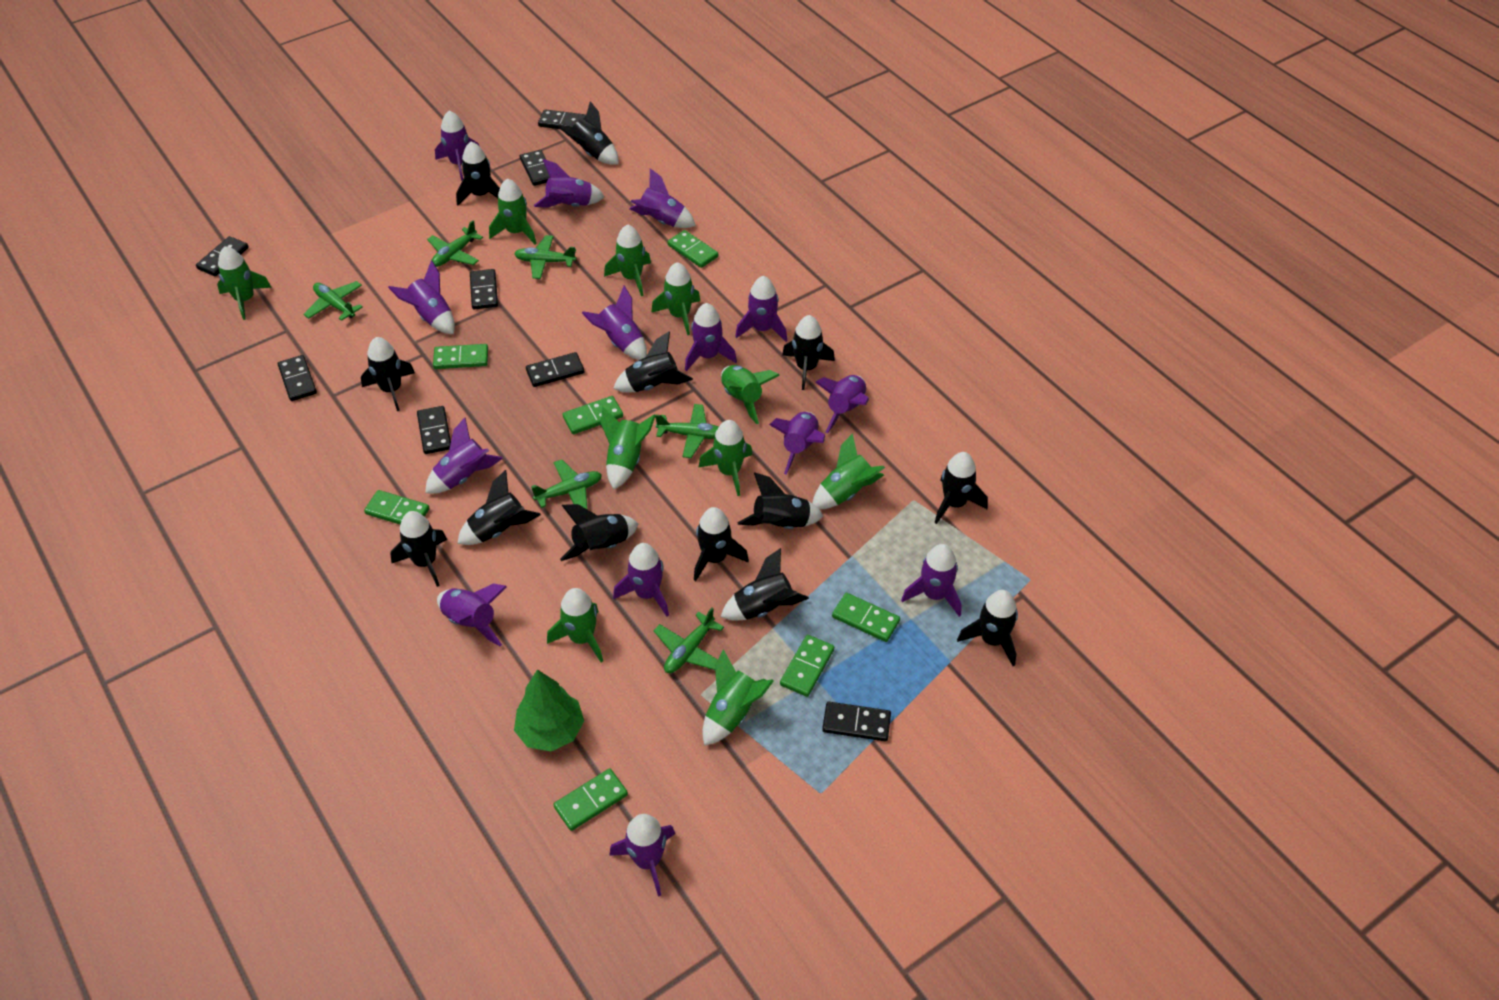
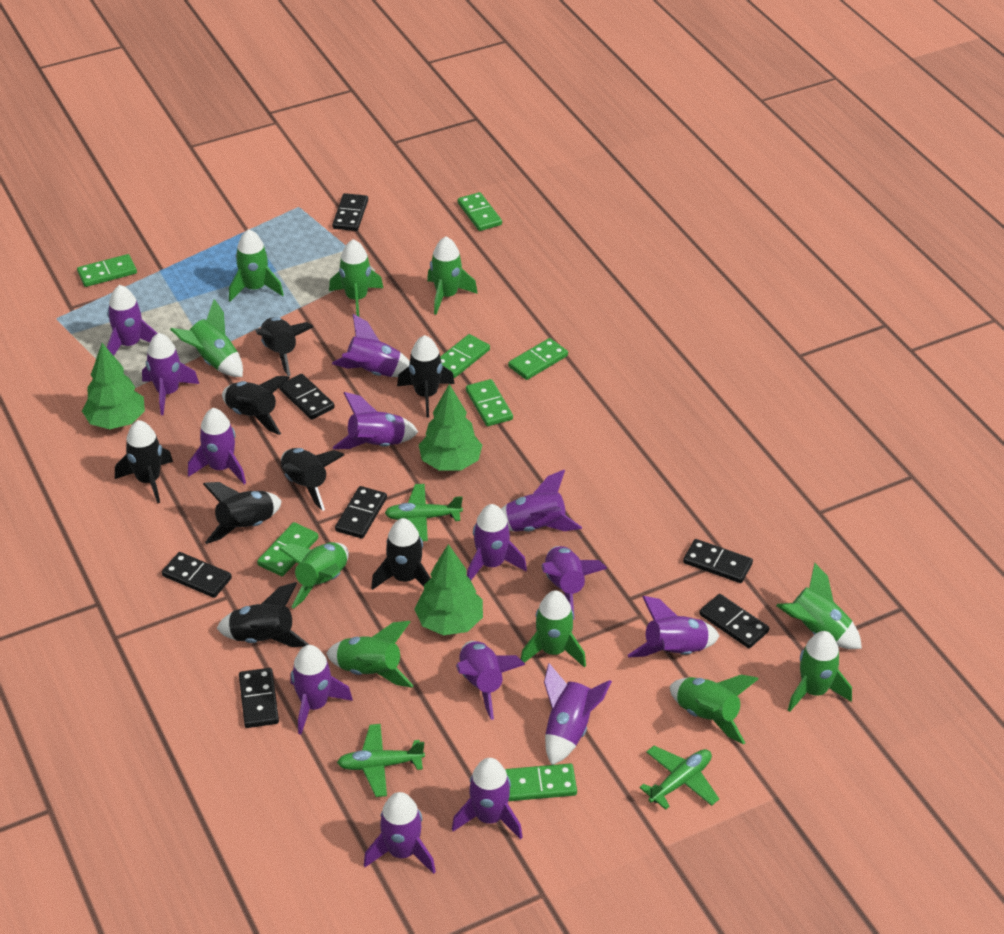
black domino: 8 -> 7
black rocket: 13 -> 8
green plane: 6 -> 3
green tree: 1 -> 3

